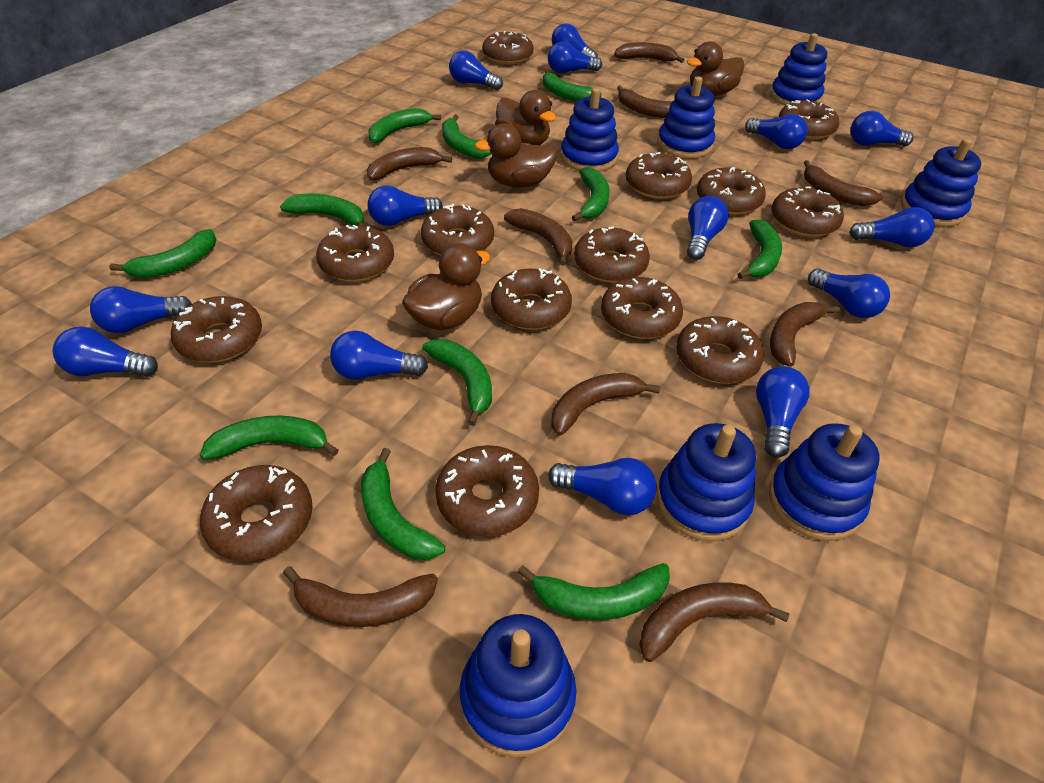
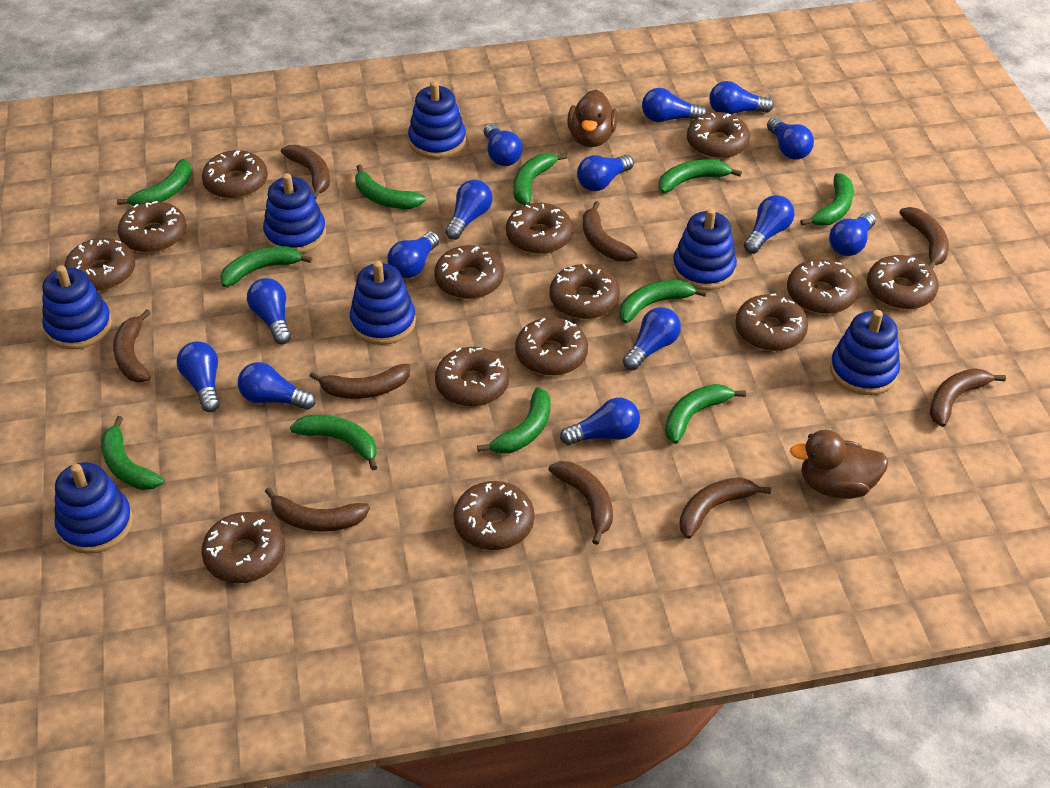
brown duck: 4 -> 2

